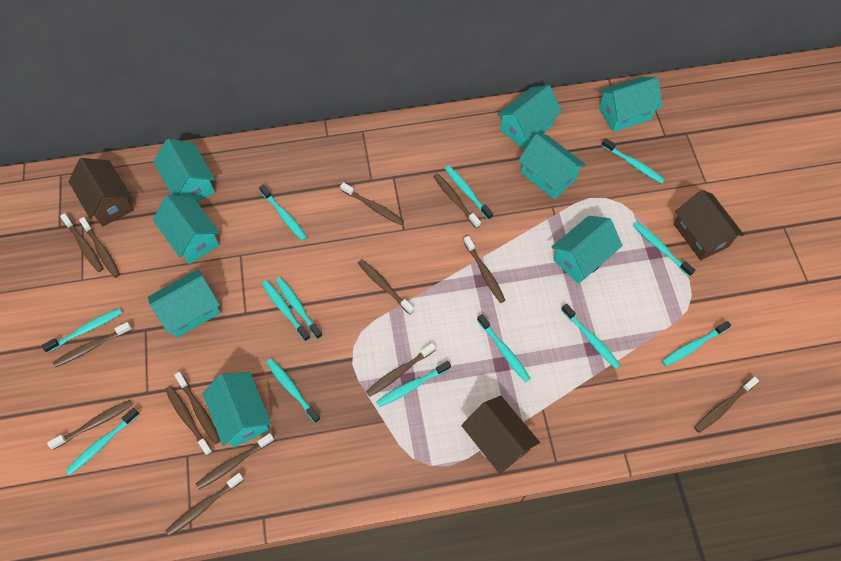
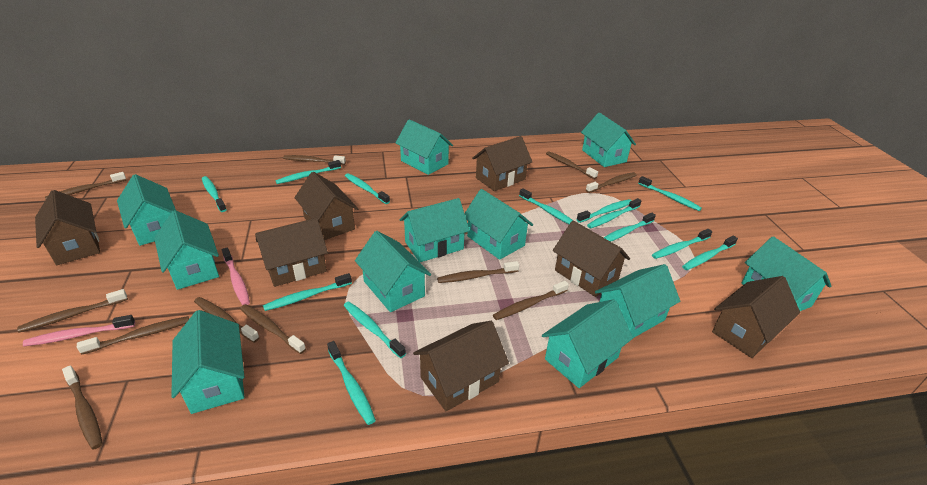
brown house: 3 -> 7
brown toothbrush: 14 -> 11
pink toothbrush: 0 -> 2
turquoise house: 8 -> 11

